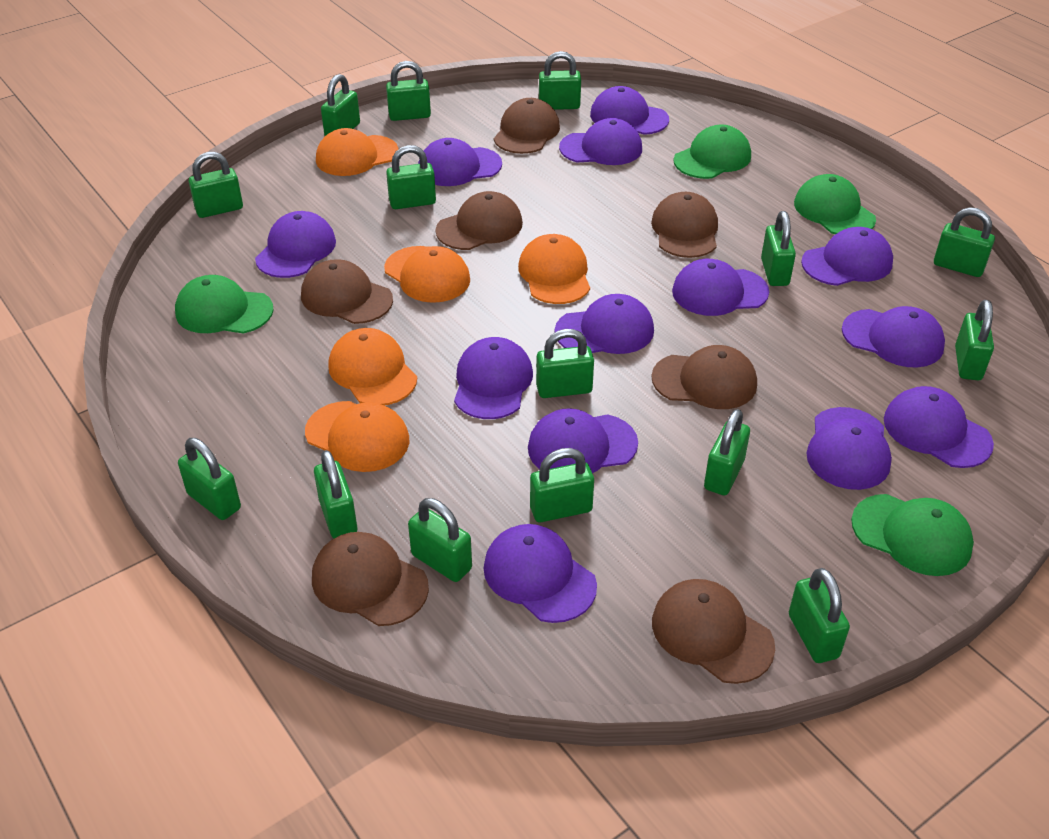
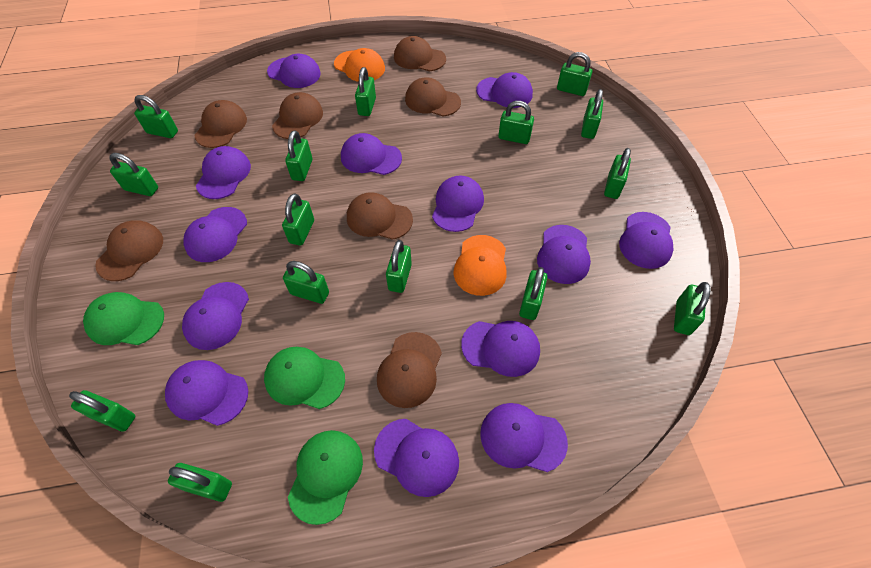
green cap: 4 -> 3
orange cap: 5 -> 2

